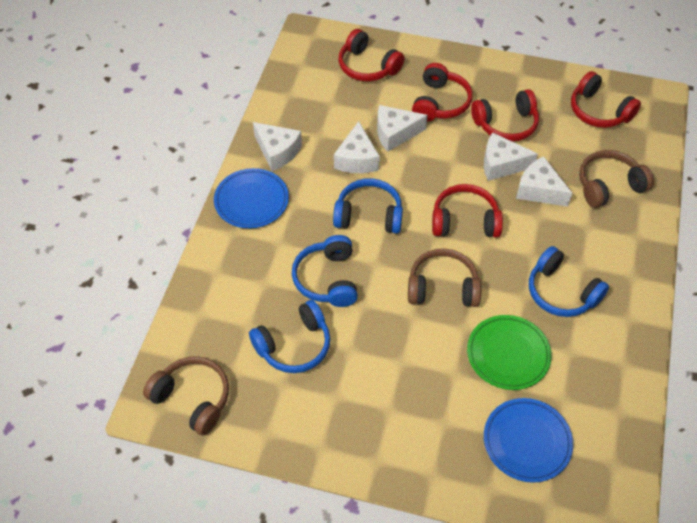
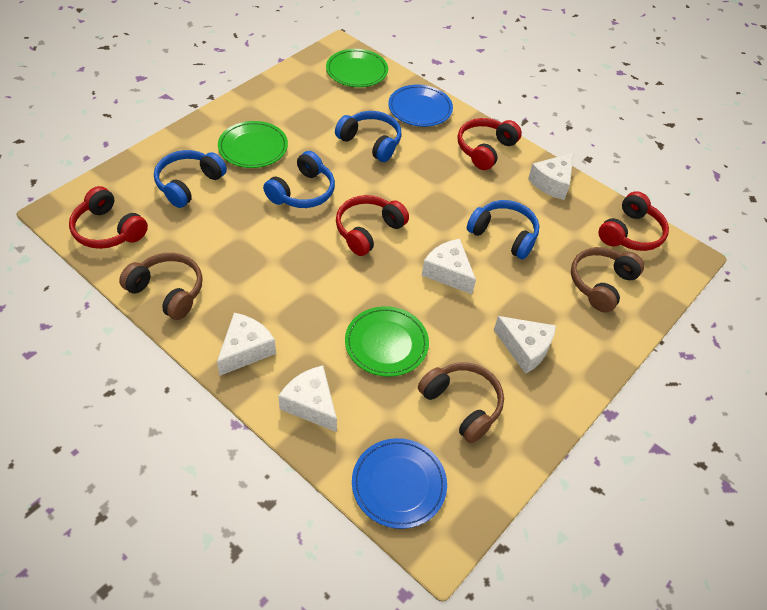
green plate: 1 -> 3
red headphones: 5 -> 4

